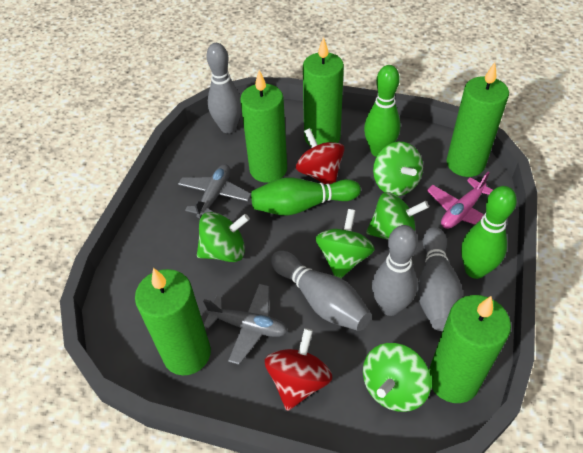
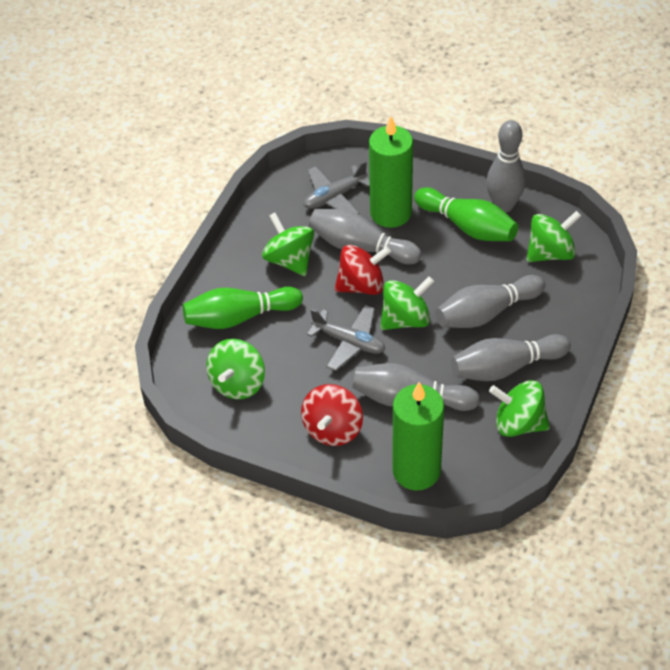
green bowling pin: 3 -> 2
green candle: 5 -> 2
grey bowling pin: 4 -> 5
pink plane: 1 -> 0

